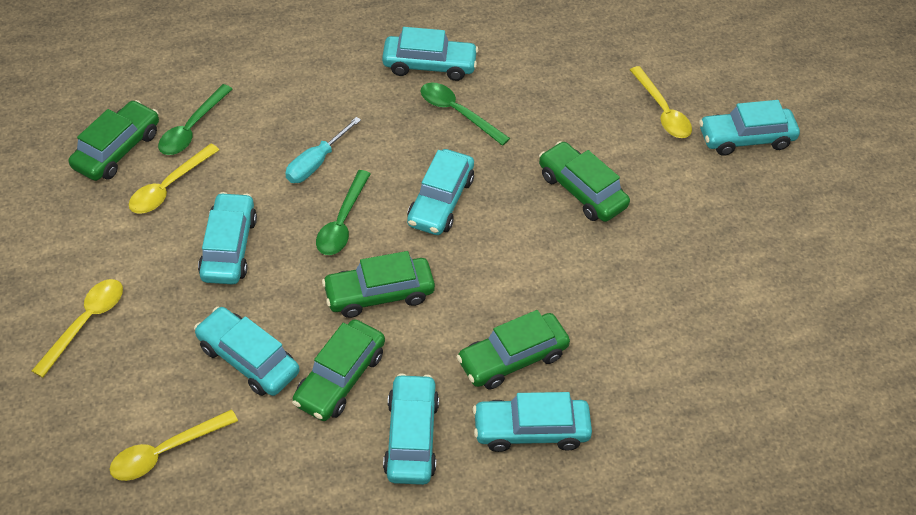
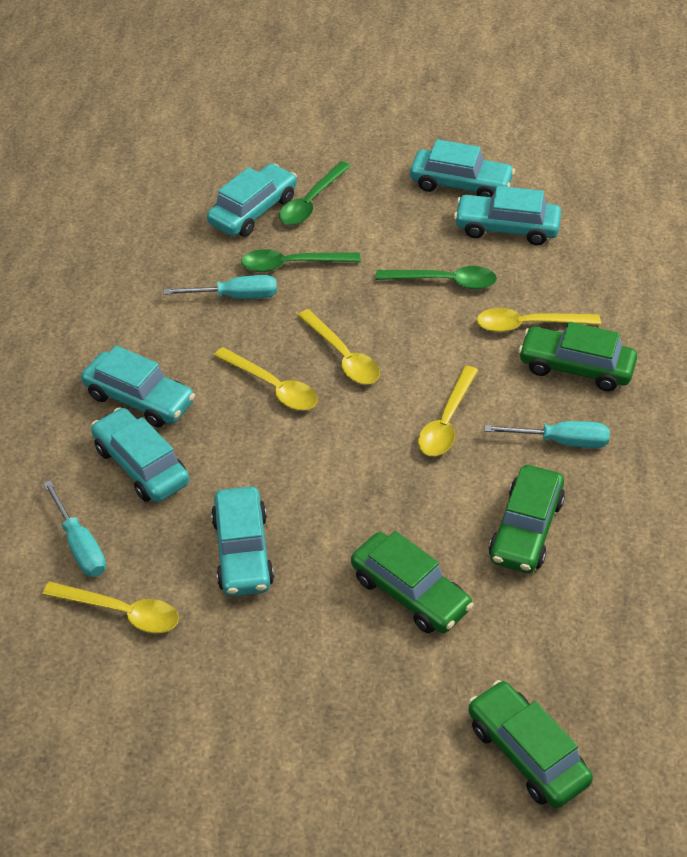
green car: 5 -> 4
turquoise car: 7 -> 6
turquoise screwdriver: 1 -> 3
yellow spoon: 4 -> 5

